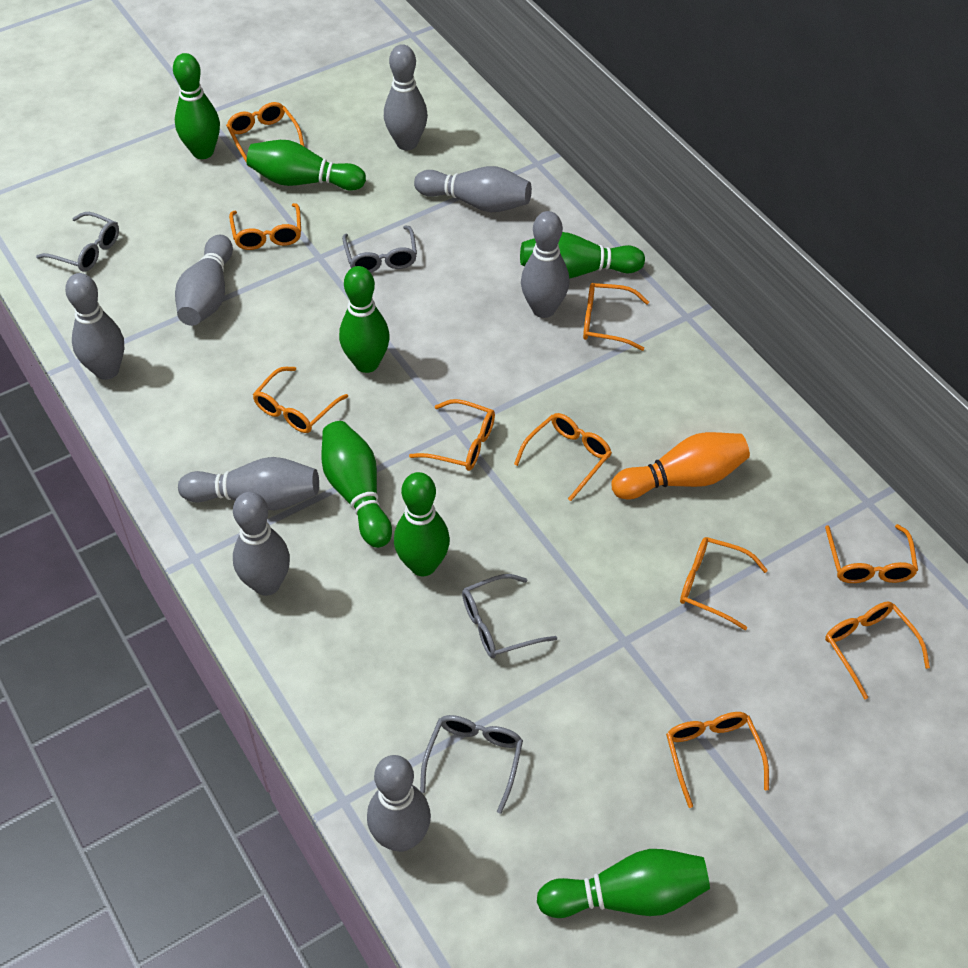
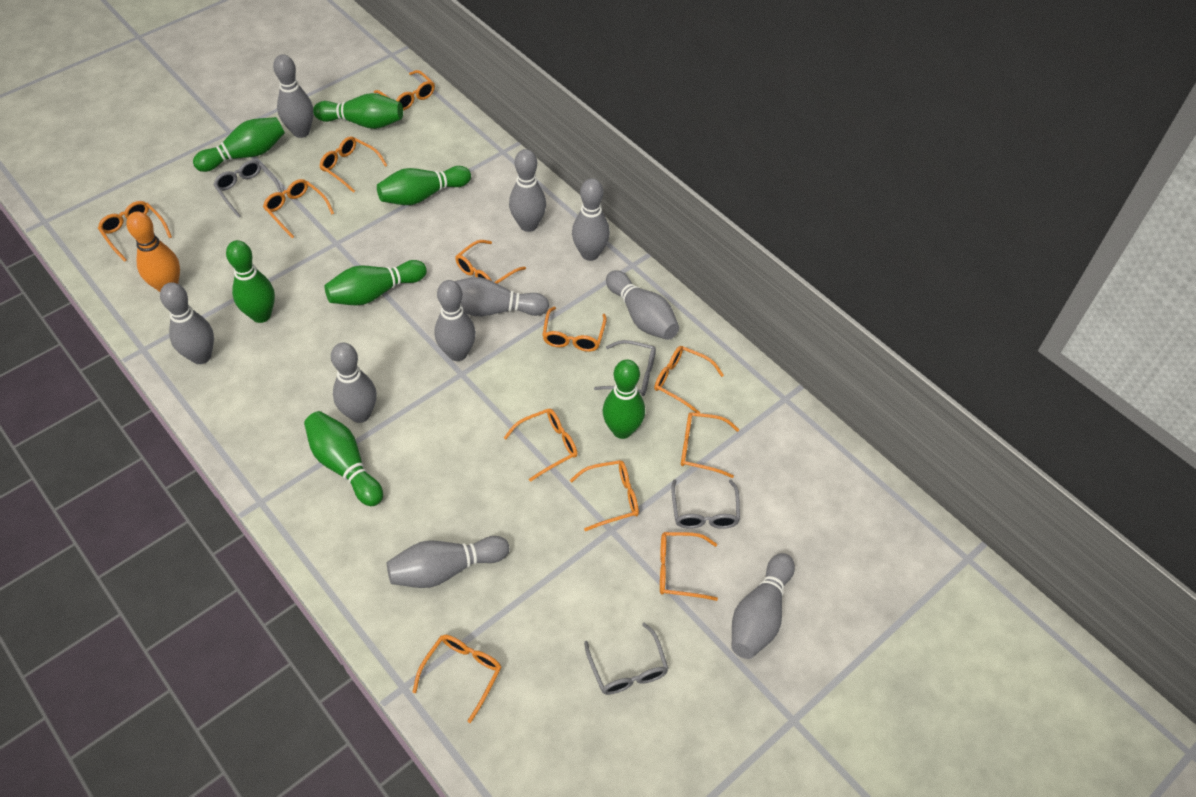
grey bowling pin: 8 -> 10
orange glasses: 10 -> 12

